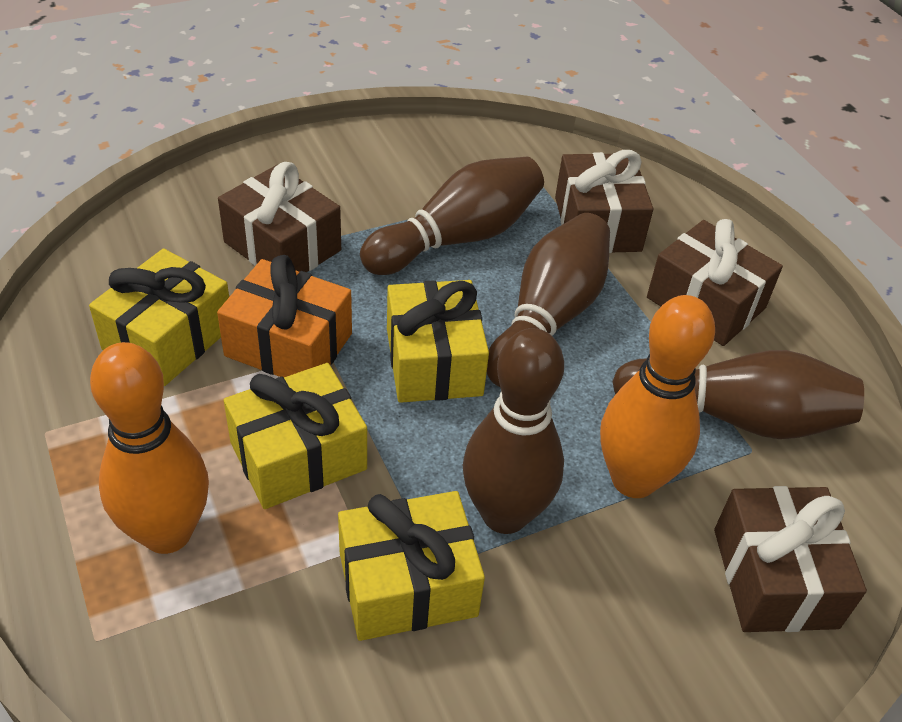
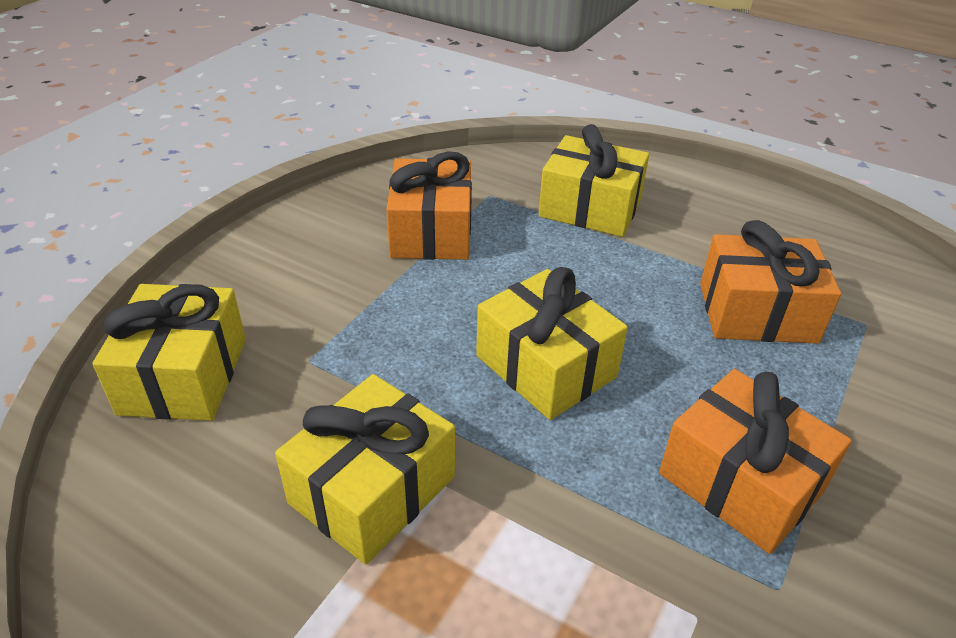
brown bowling pin: 4 -> 0
brown gift: 4 -> 0
orange bowling pin: 2 -> 0
orange gift: 1 -> 3

